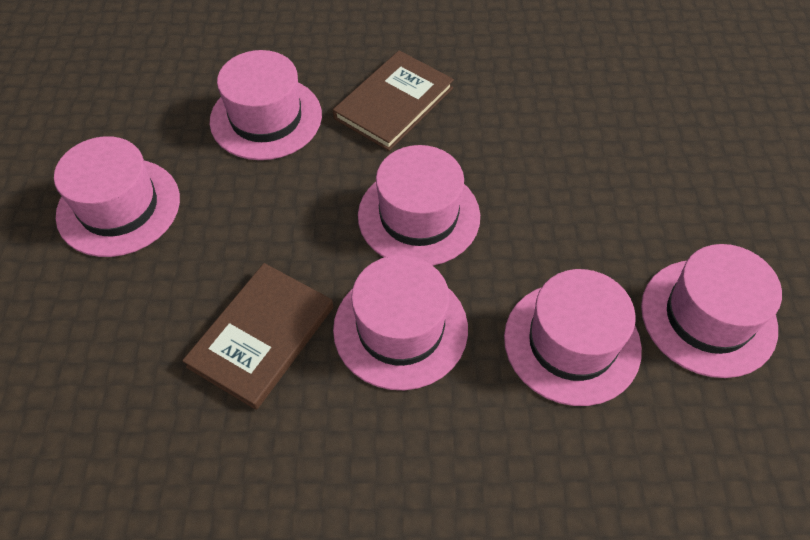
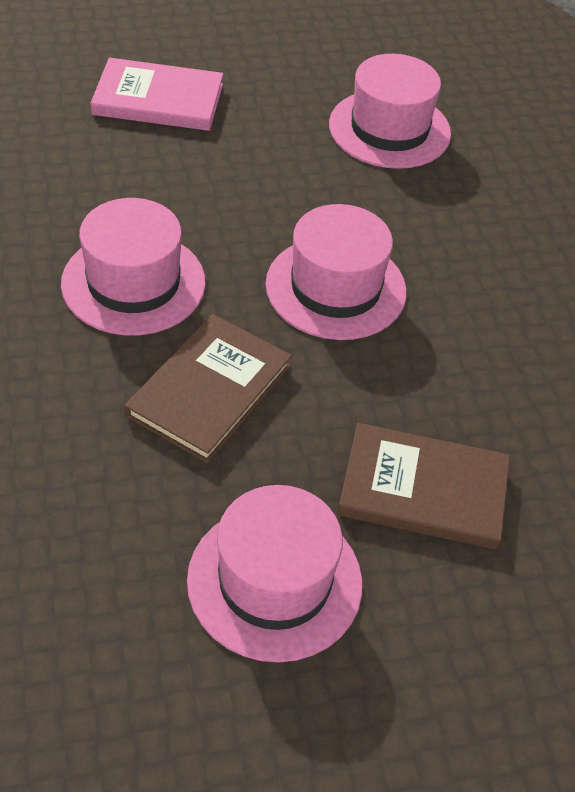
pink book: 0 -> 1
pink hat: 6 -> 4

